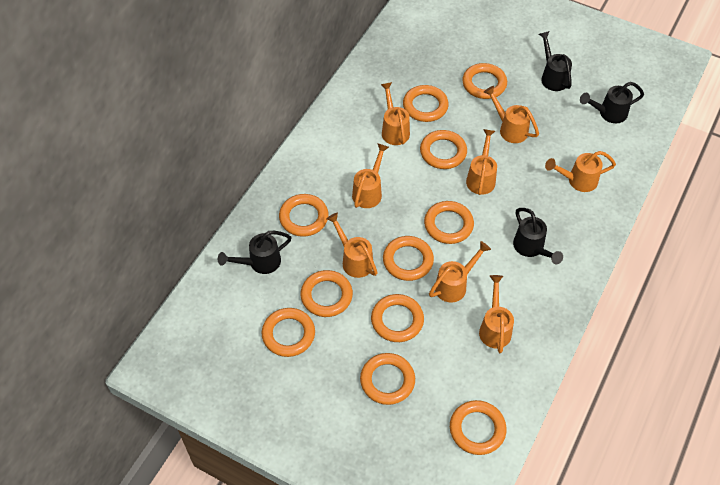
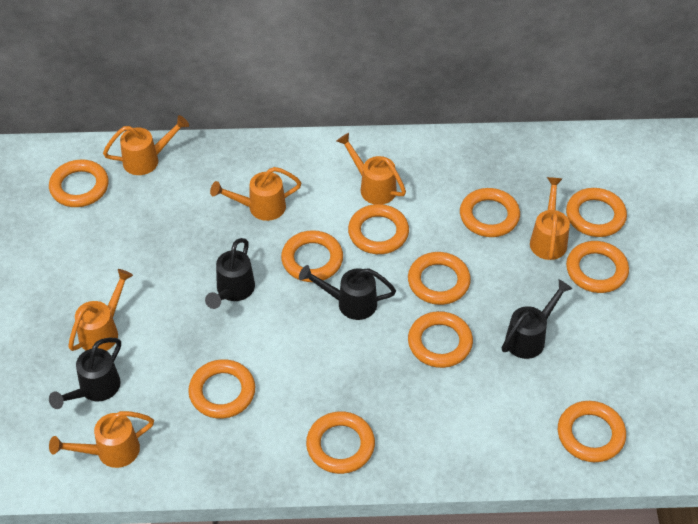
orange watering can: 8 -> 6

